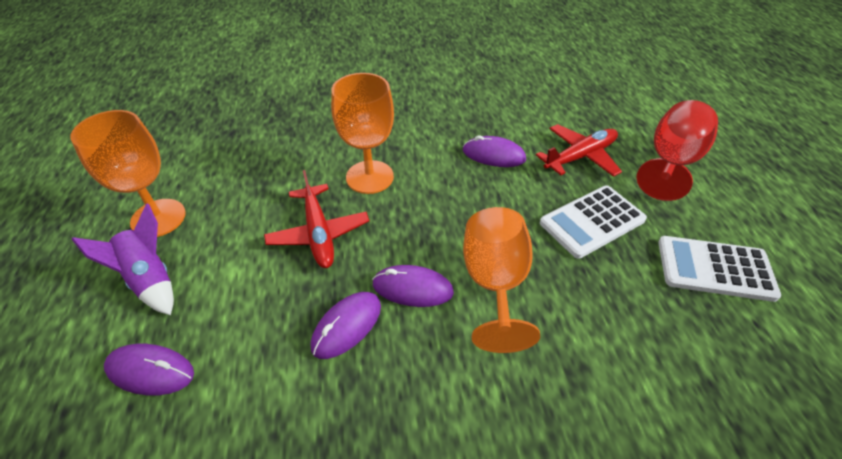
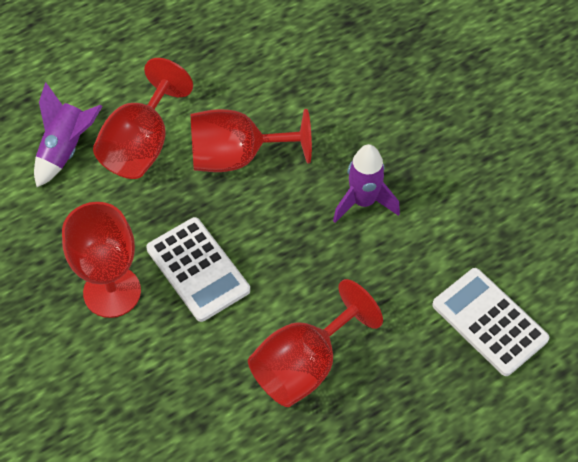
orange goblet: 3 -> 0
purple mouse: 4 -> 0
purple rocket: 1 -> 2
red goblet: 1 -> 4
red plane: 2 -> 0

